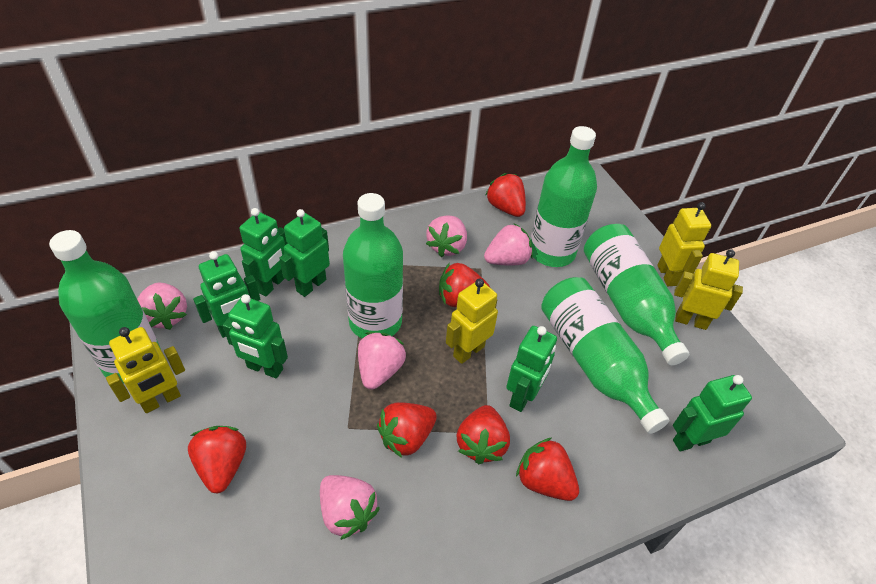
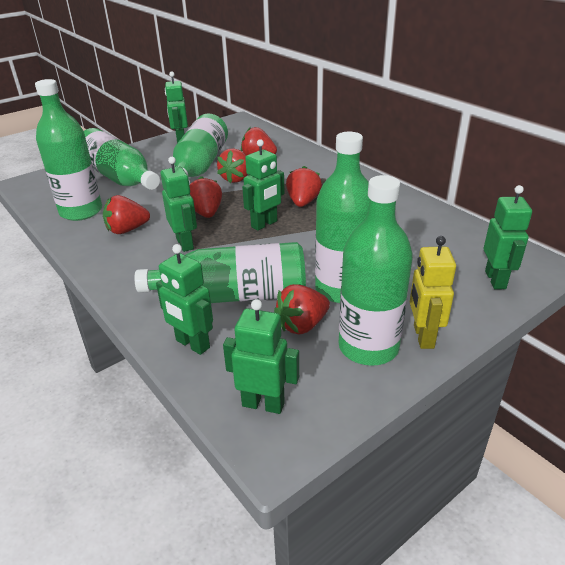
green bottle: 5 -> 6
pink strawberry: 5 -> 0
yellow robot: 4 -> 1

